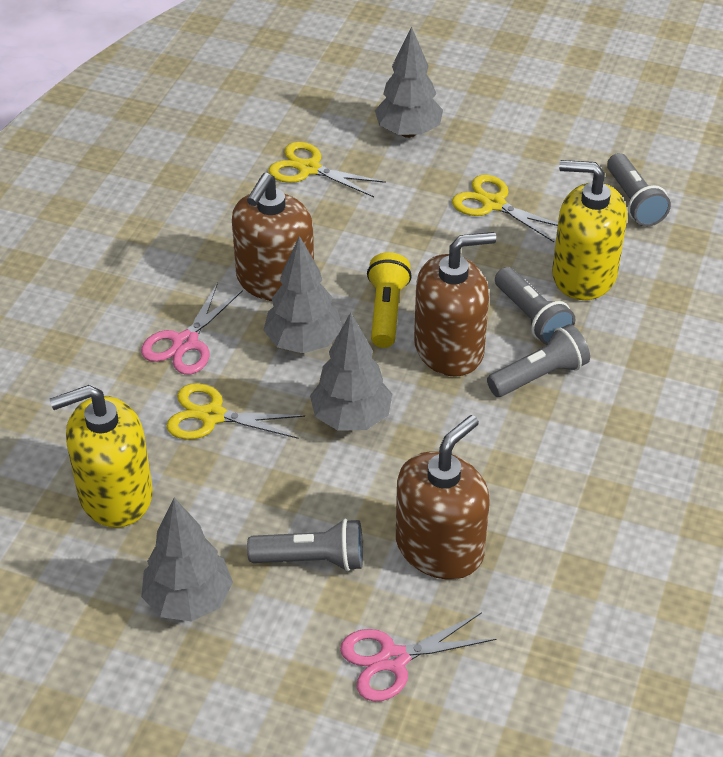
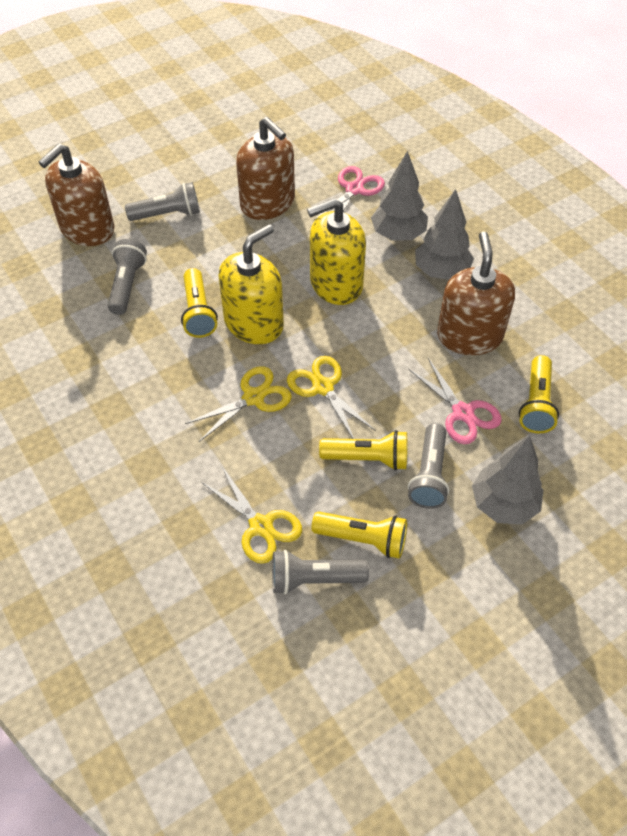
grey tree: 4 -> 3
yellow flashlight: 1 -> 4

